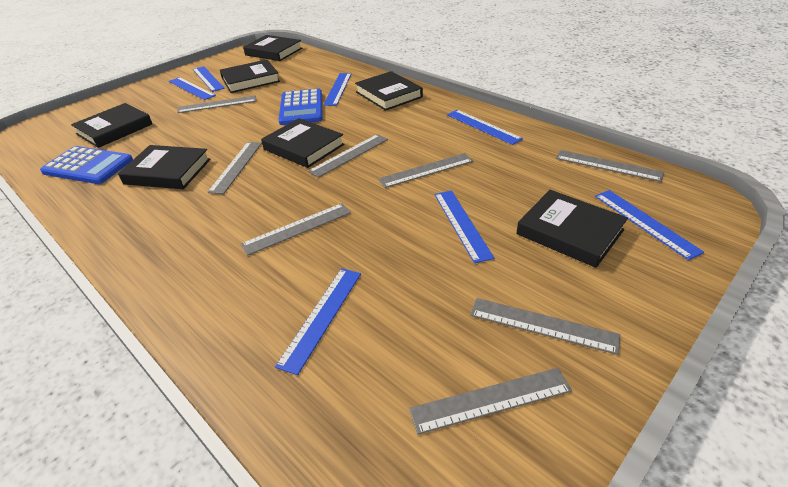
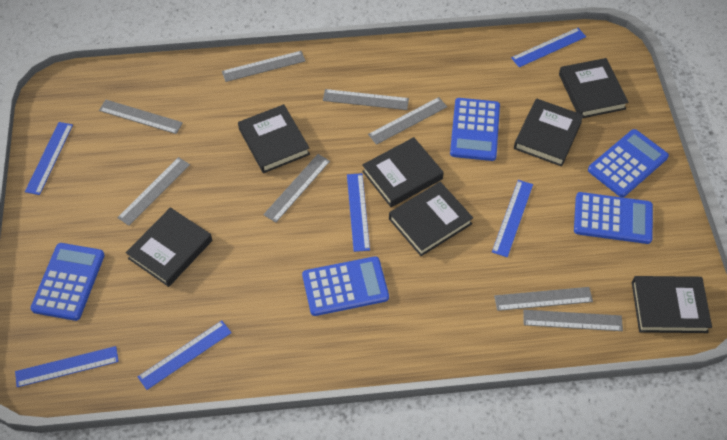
blue calculator: 2 -> 5
blue ruler: 7 -> 6

